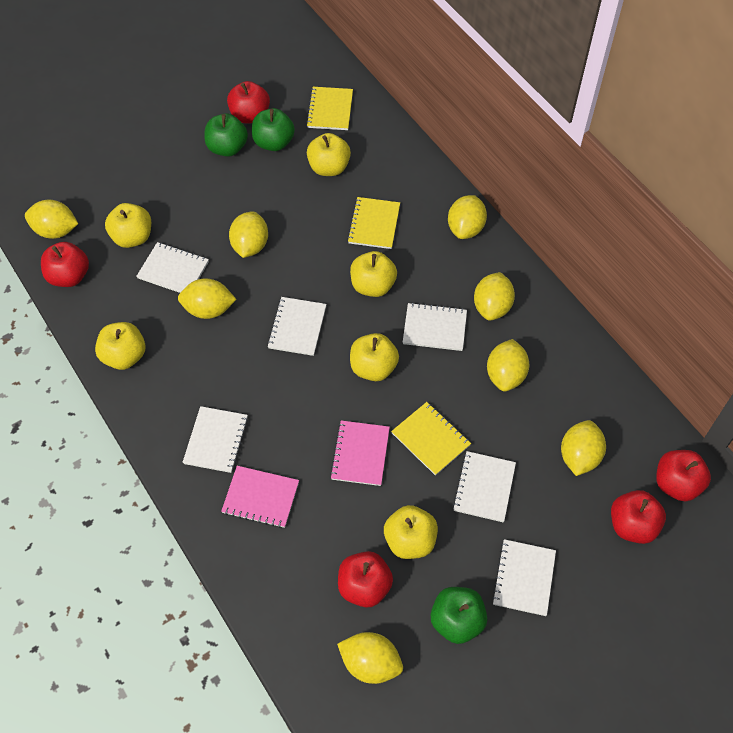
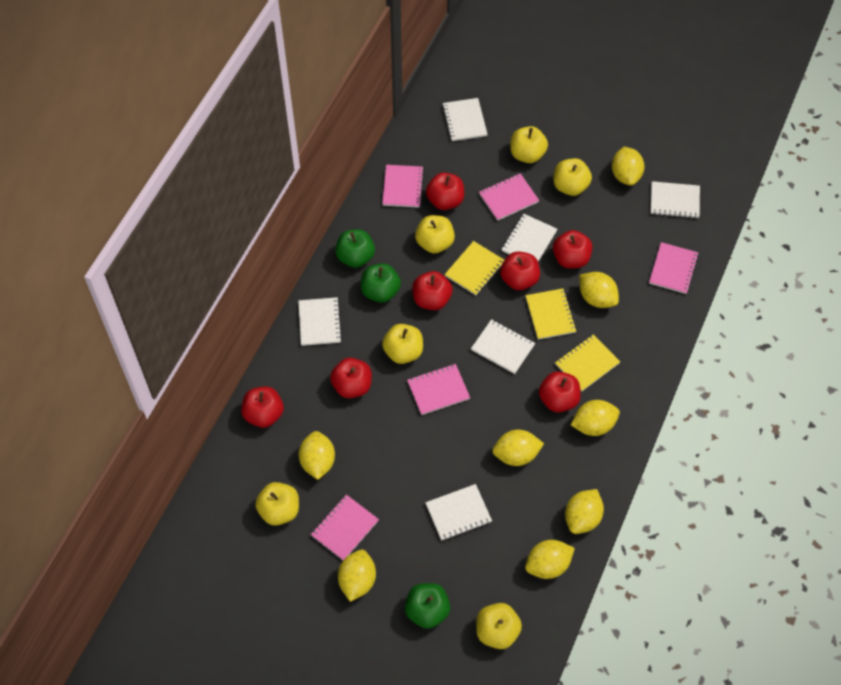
pink notebook: 2 -> 5
red apple: 5 -> 7

